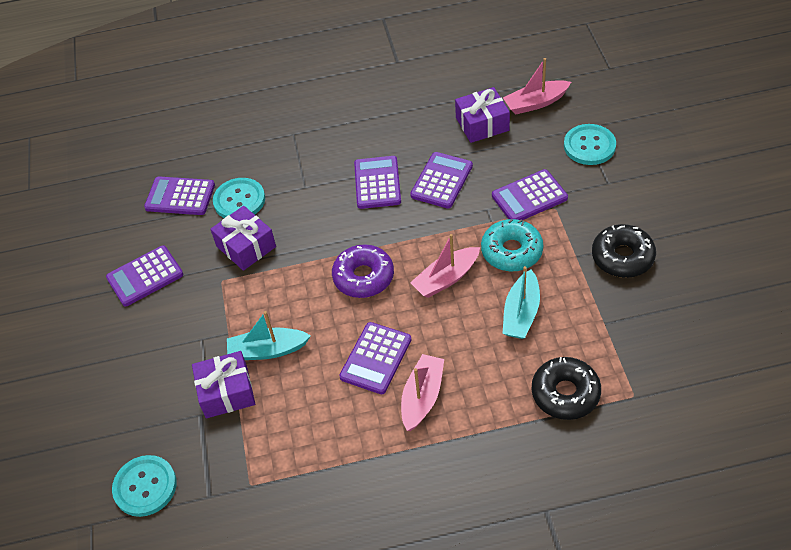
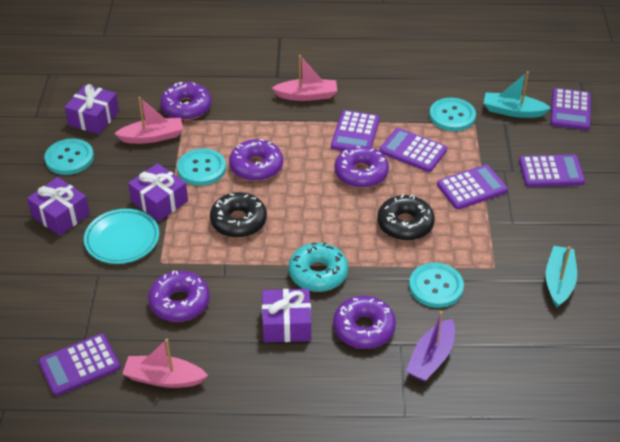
purple boat: 0 -> 1
purple donut: 1 -> 5
purple gift: 3 -> 4
turquoise button: 3 -> 4
turquoise plate: 0 -> 1

